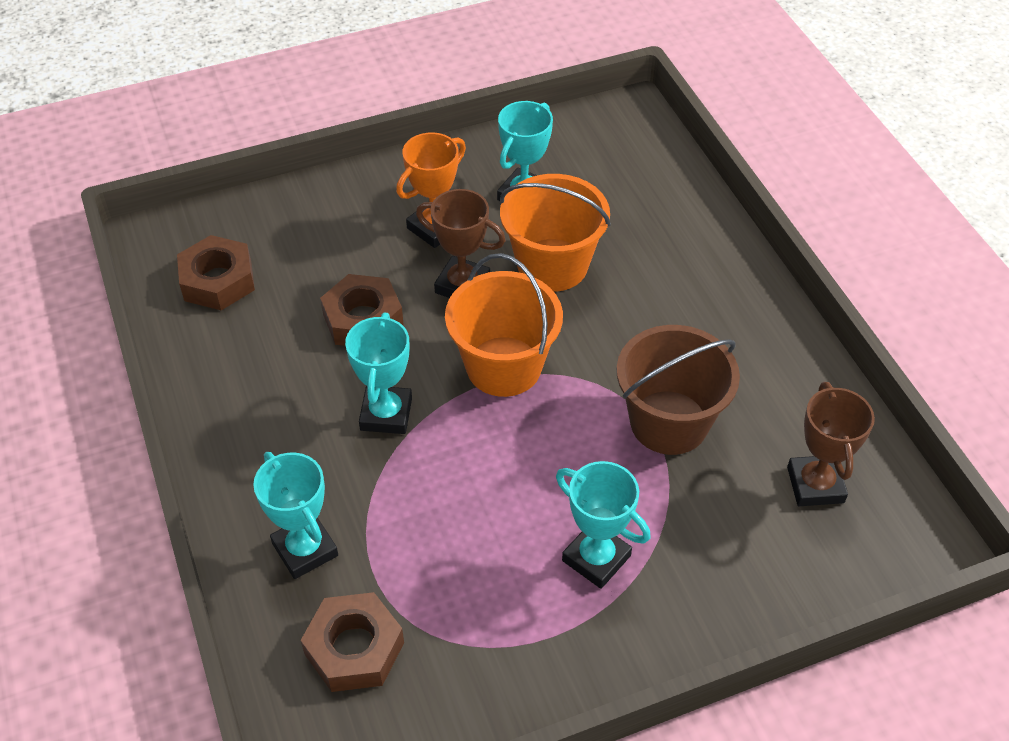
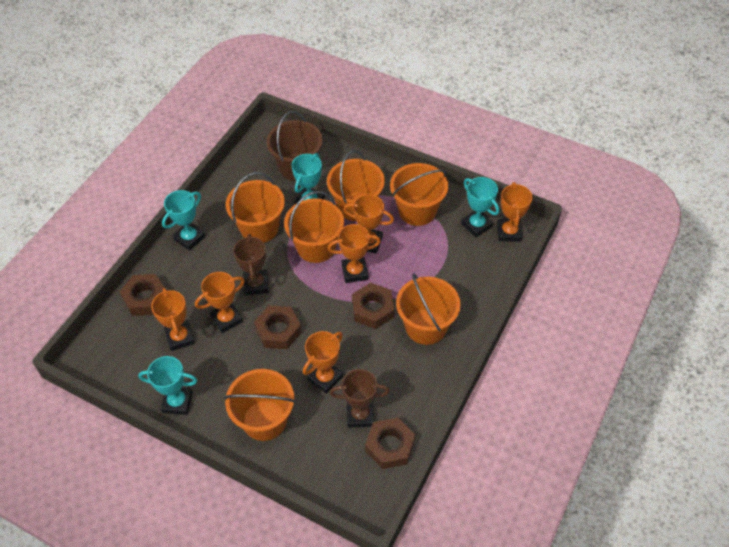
brown nut: 3 -> 4
orange bucket: 2 -> 6
orange trophy: 1 -> 6

